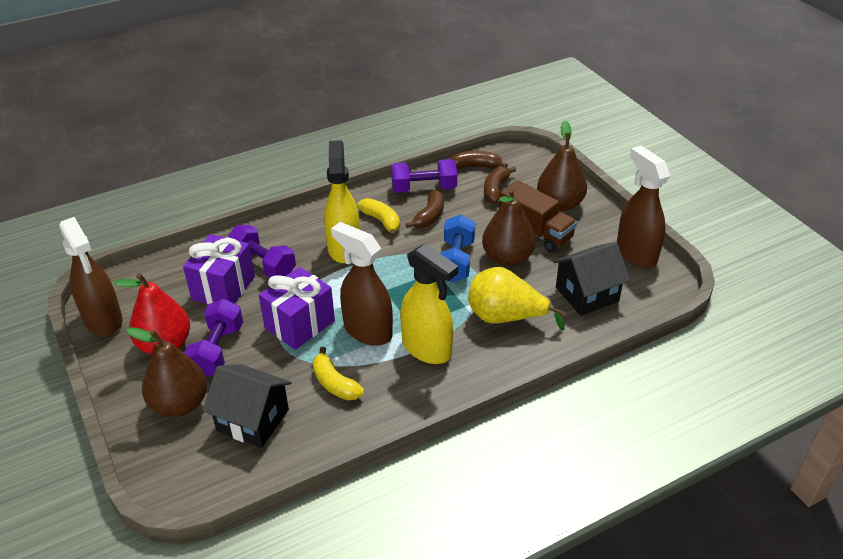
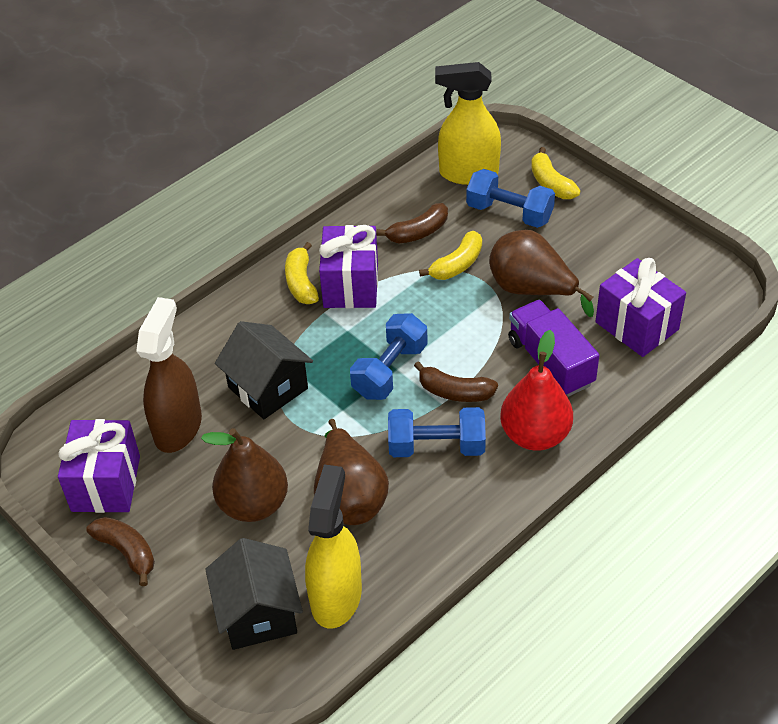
blue dumbbell: 1 -> 3
brown spray bottle: 3 -> 1
brown truck: 1 -> 0
purple dumbbell: 3 -> 0
purple gift: 2 -> 3
purple truck: 0 -> 1
yellow banana: 2 -> 3
yellow pear: 1 -> 0

